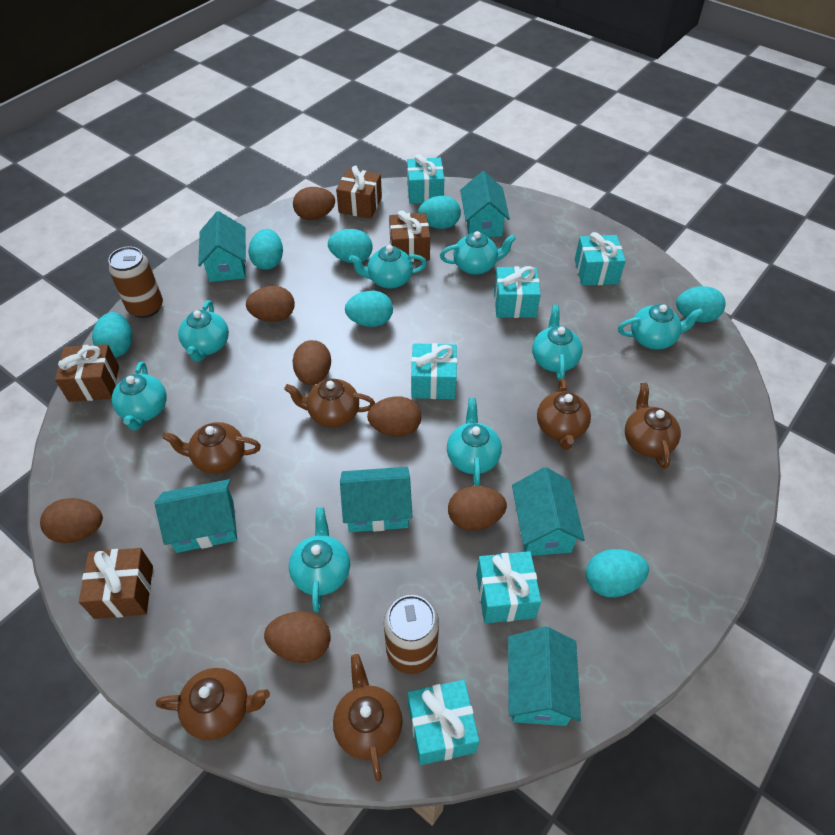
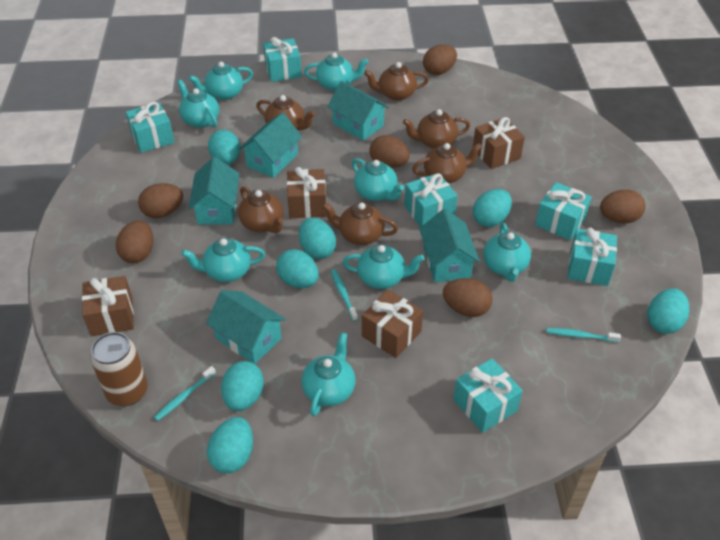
brown can: 2 -> 1
brown egg: 7 -> 6
turquoise house: 6 -> 5
turquoise toothbrush: 0 -> 3

